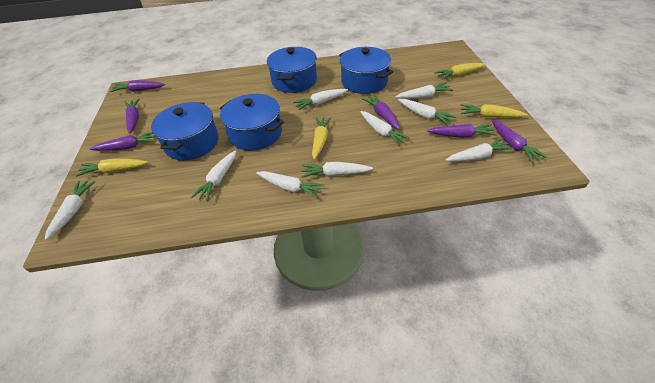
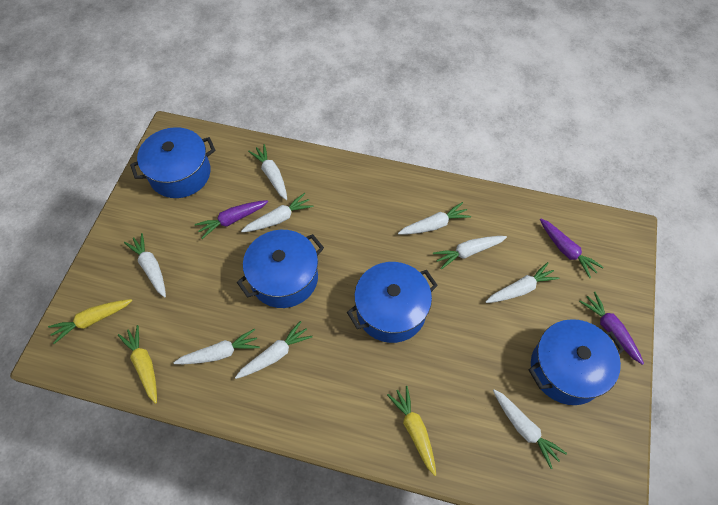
purple carrot: 6 -> 3
yellow carrot: 4 -> 3

